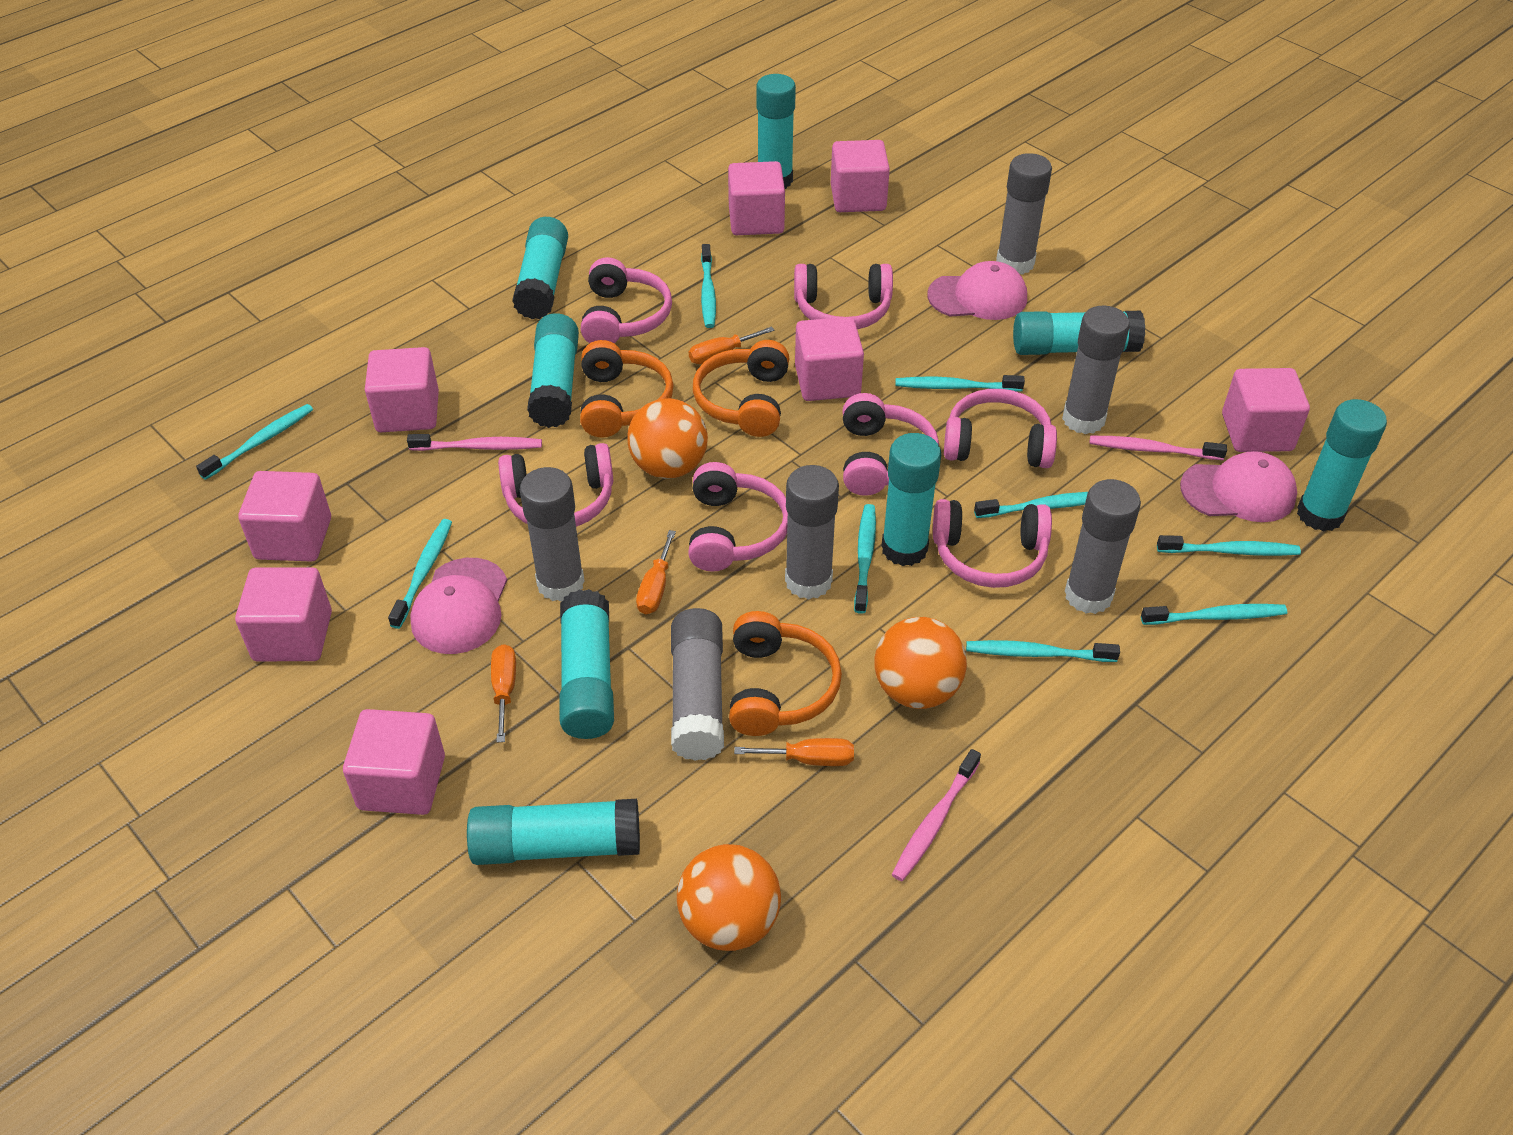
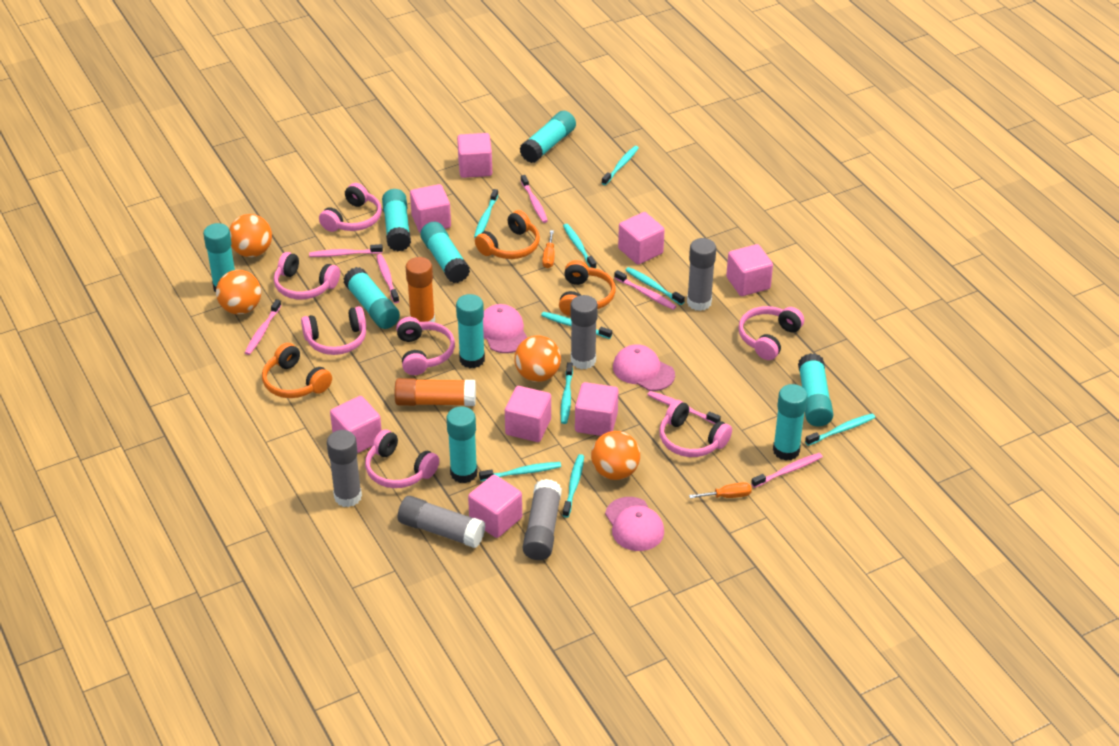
grey glue stick: 6 -> 5
orange ball: 3 -> 4
orange glue stick: 0 -> 2
orange screwdriver: 4 -> 2
pink toothbrush: 3 -> 7
turquoise glue stick: 8 -> 9

